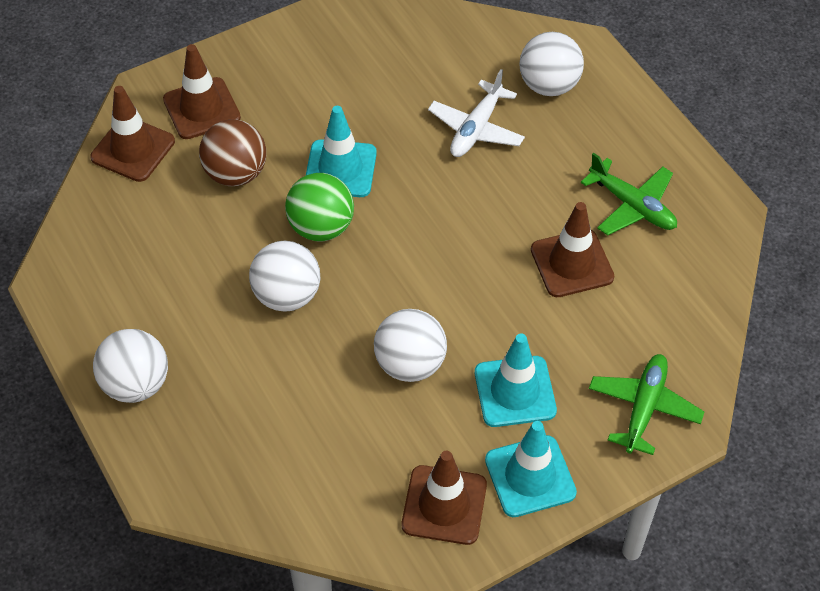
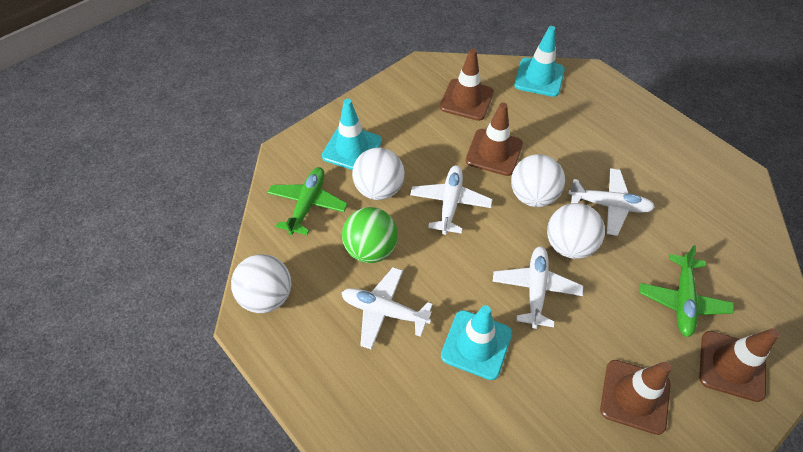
brown ball: 1 -> 0
white plane: 1 -> 4

